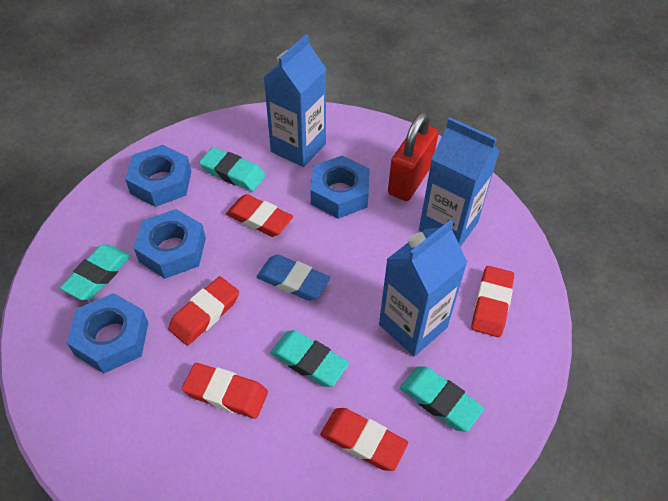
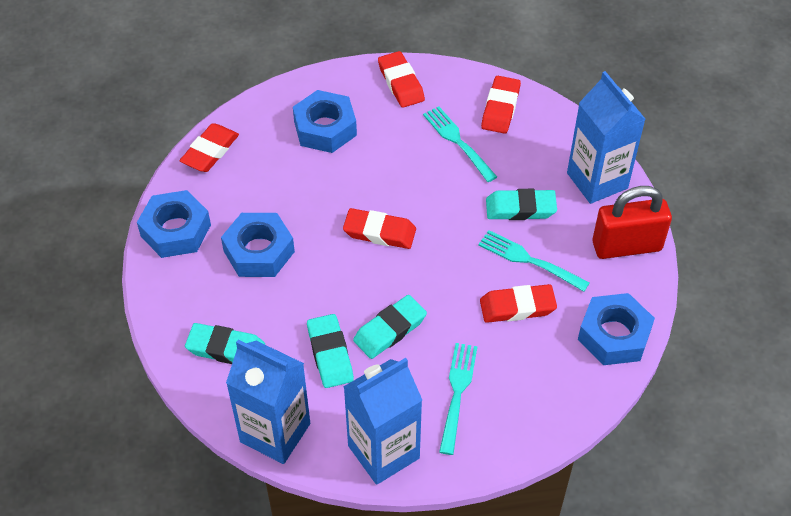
blue eraser: 1 -> 0
turquoise fork: 0 -> 3

